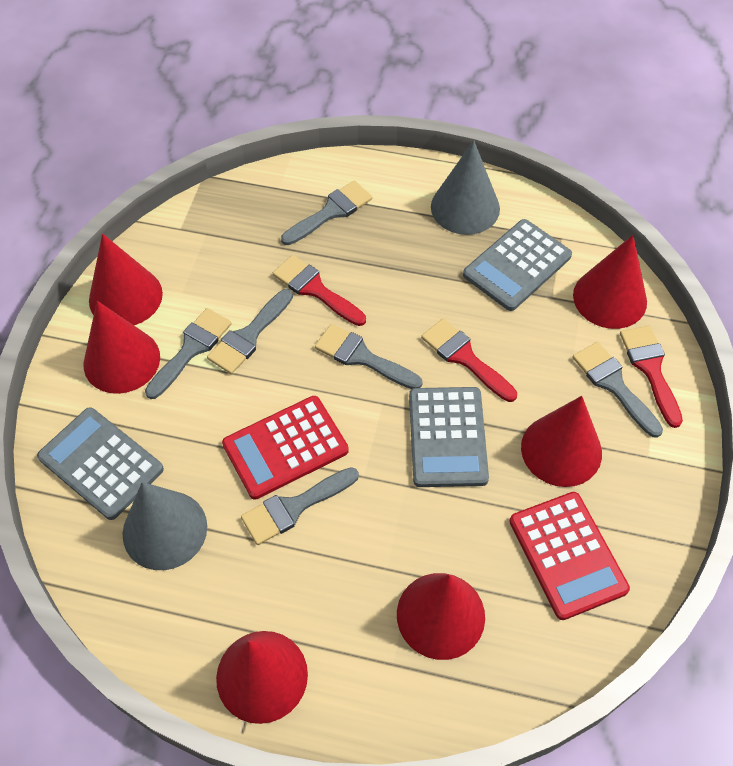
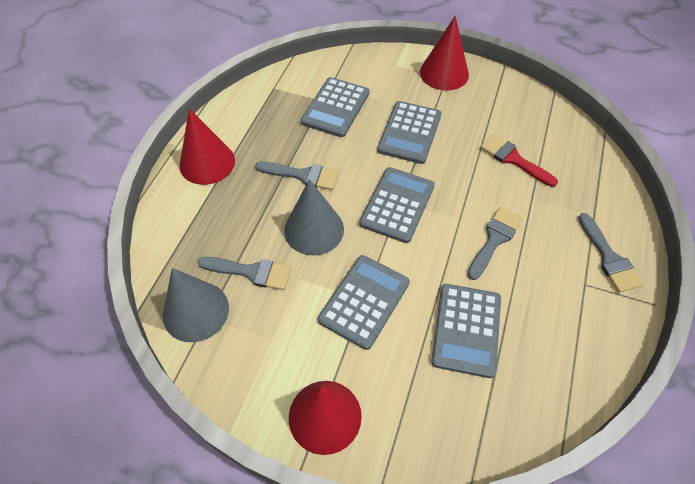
grey brush: 6 -> 4
grey calculator: 3 -> 5
red brush: 3 -> 1
red calculator: 2 -> 0
red cone: 6 -> 3

